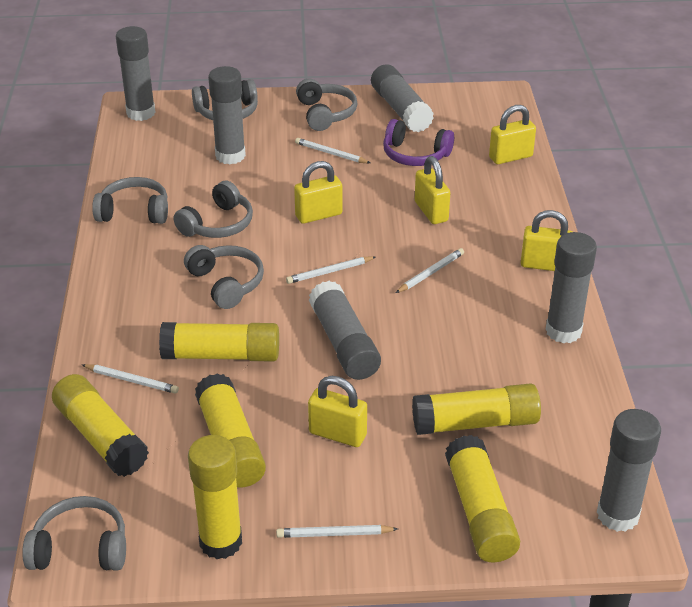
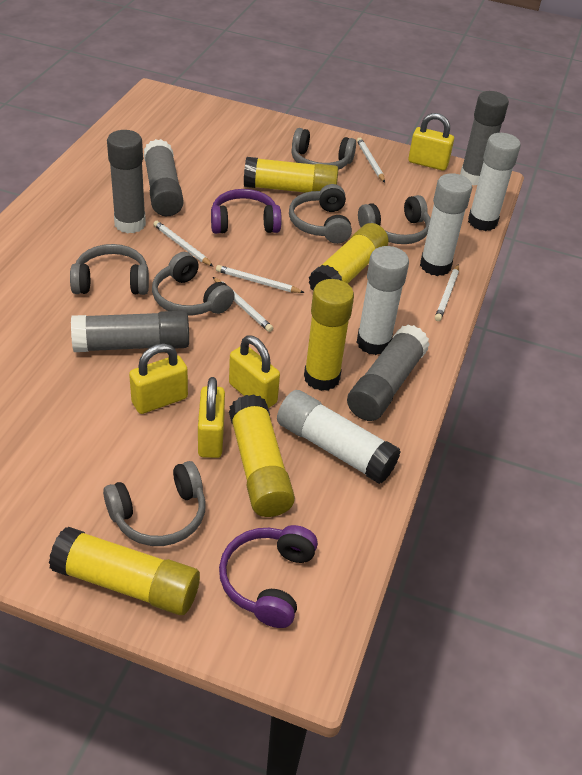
grey glue stick: 6 -> 5
purple headphones: 1 -> 2
white glue stick: 0 -> 4
yellow glue stick: 6 -> 5
yellow padlock: 5 -> 4

